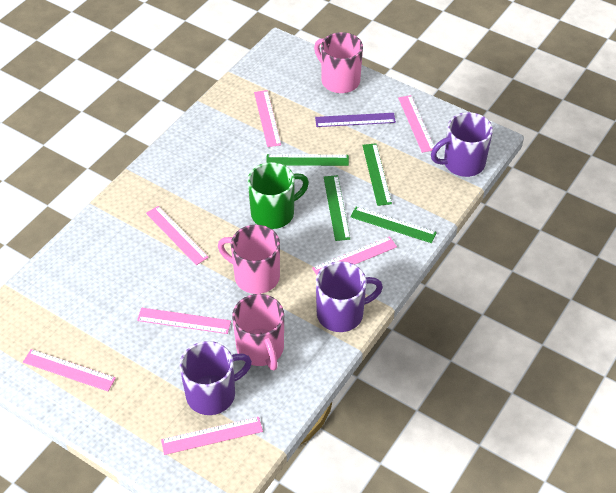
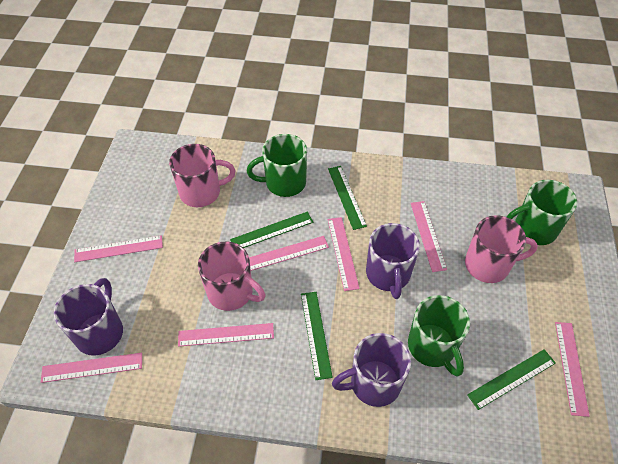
green mug: 1 -> 3
purple ruler: 1 -> 0

